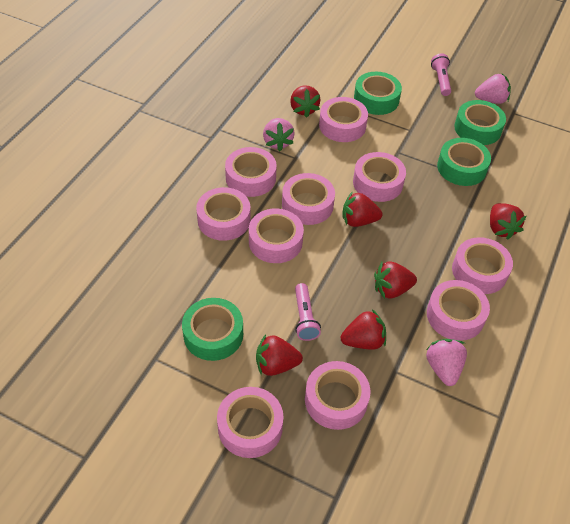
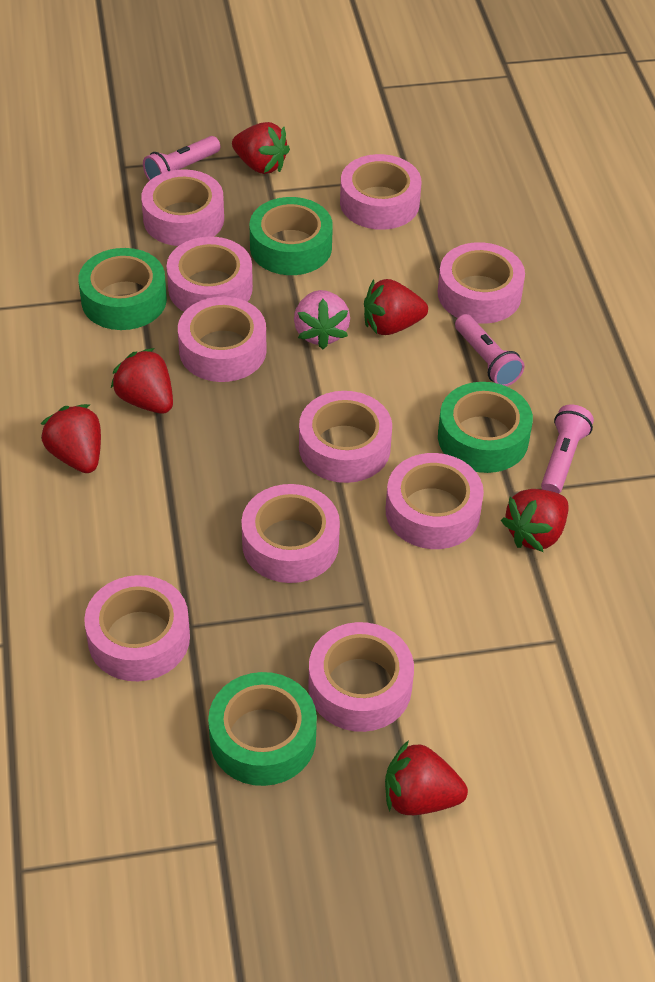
pink flashlight: 2 -> 3
pink strawberry: 3 -> 1

